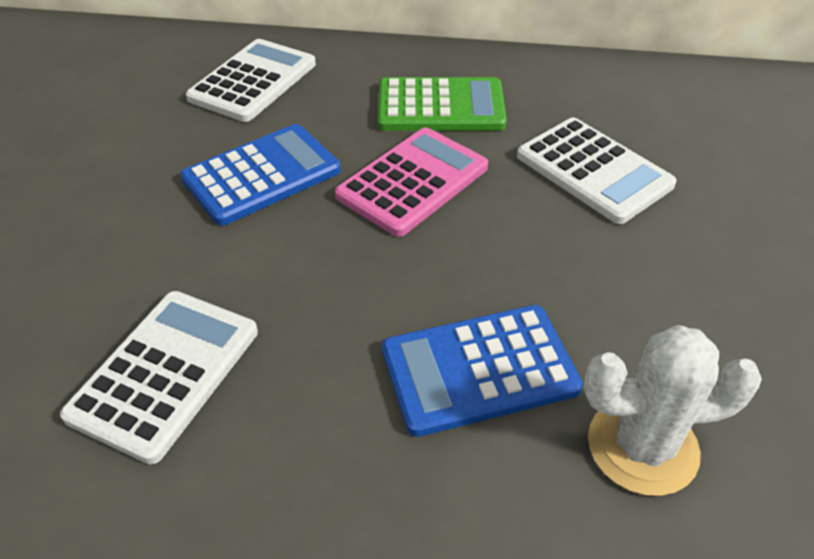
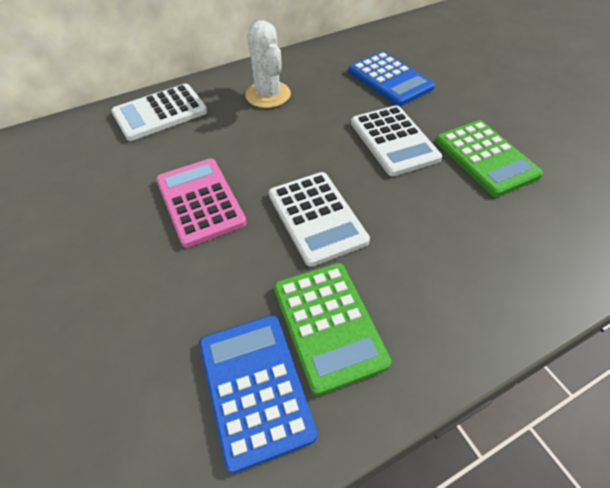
green calculator: 1 -> 2

